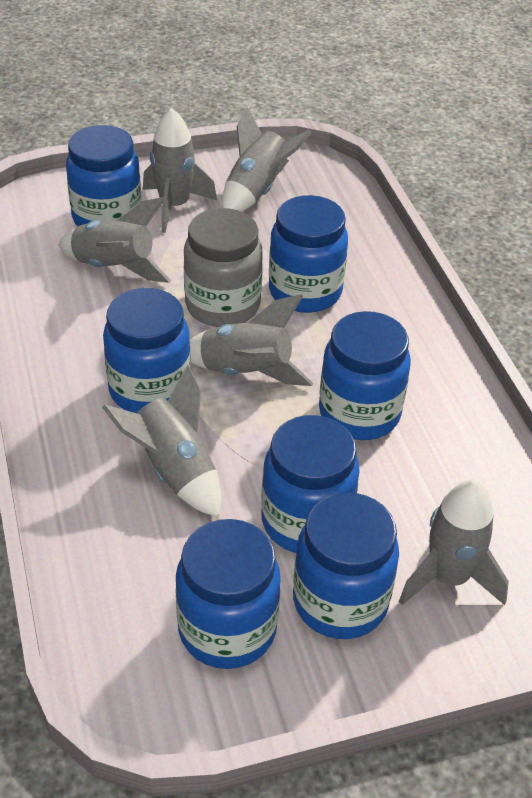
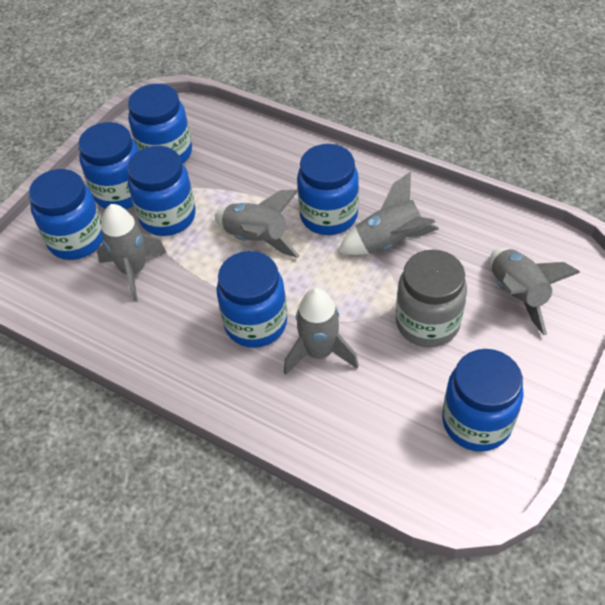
grey rocket: 6 -> 5

